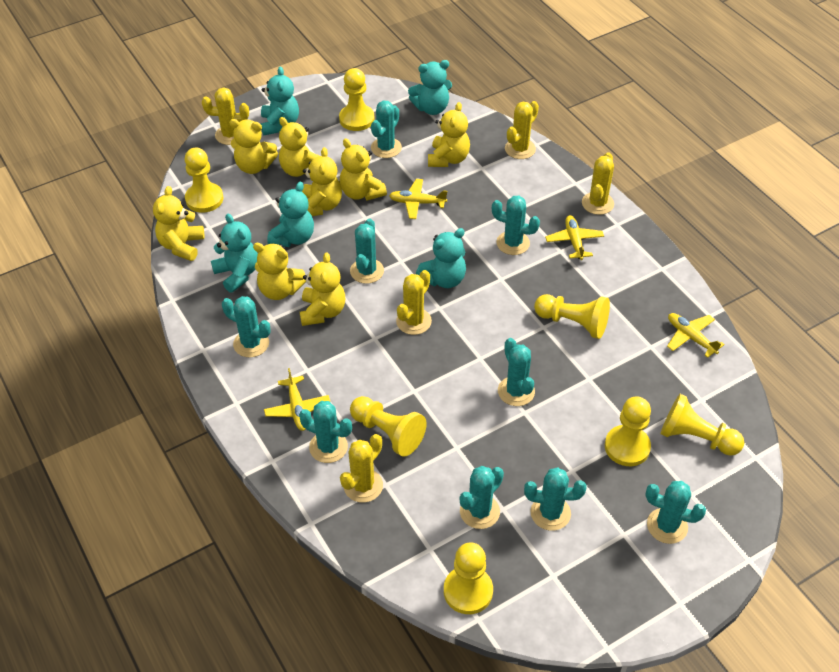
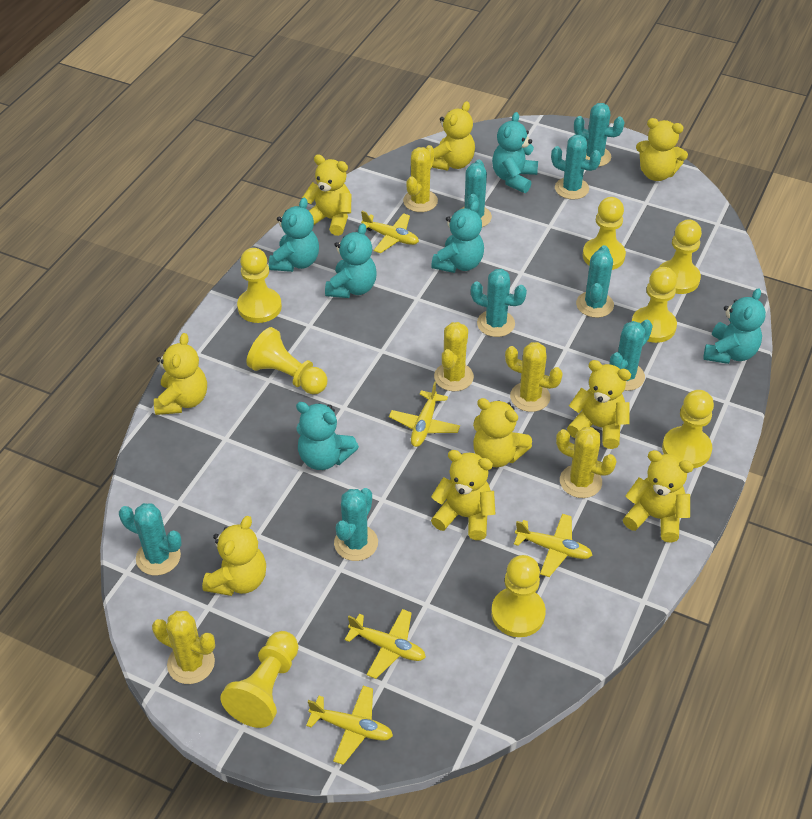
turquoise cactus: 9 -> 8
turquoise teddy bear: 5 -> 6
yellow pawn: 7 -> 8
yellow plane: 4 -> 5
yellow teddy bear: 8 -> 9

